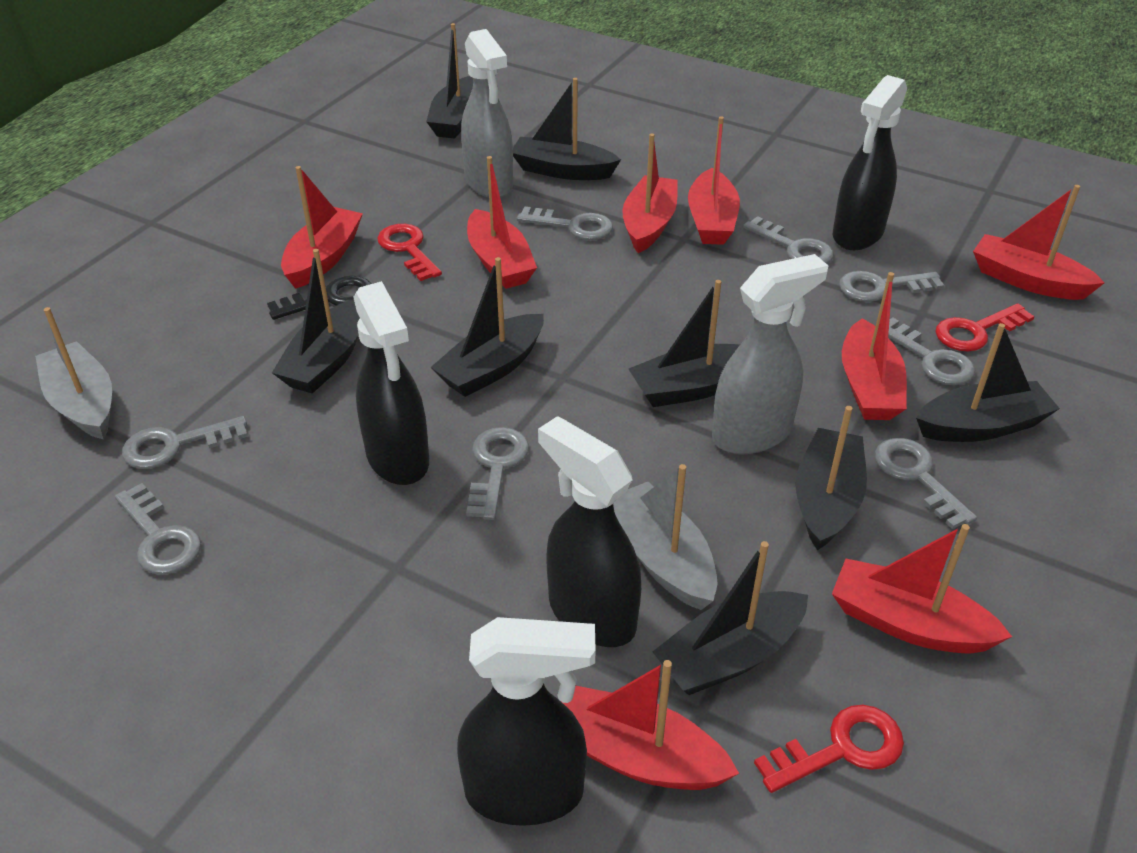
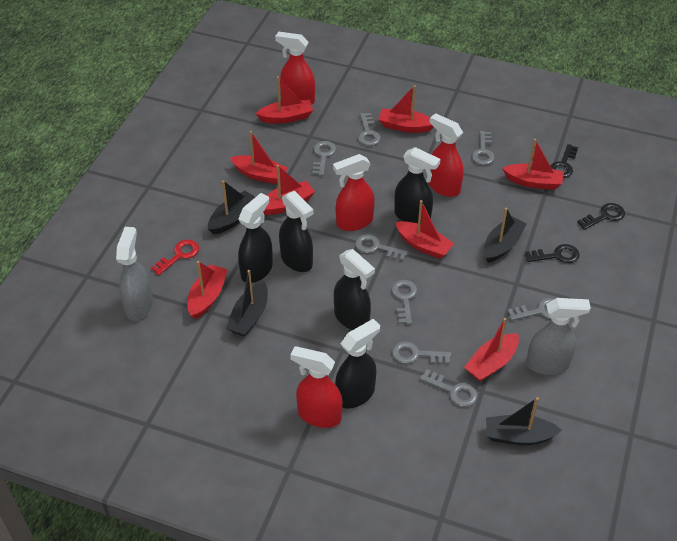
black boat: 8 -> 4
black key: 1 -> 3
black spray bottle: 4 -> 5
grey boat: 2 -> 0
red key: 3 -> 1
red spray bottle: 0 -> 4

